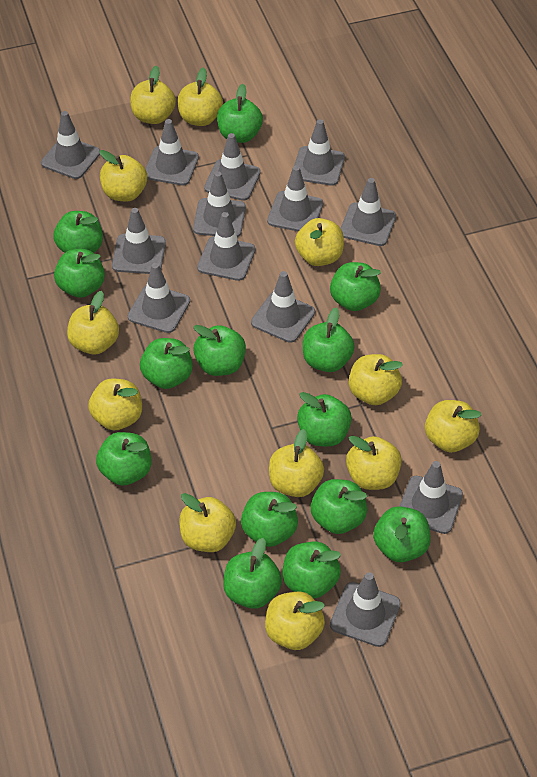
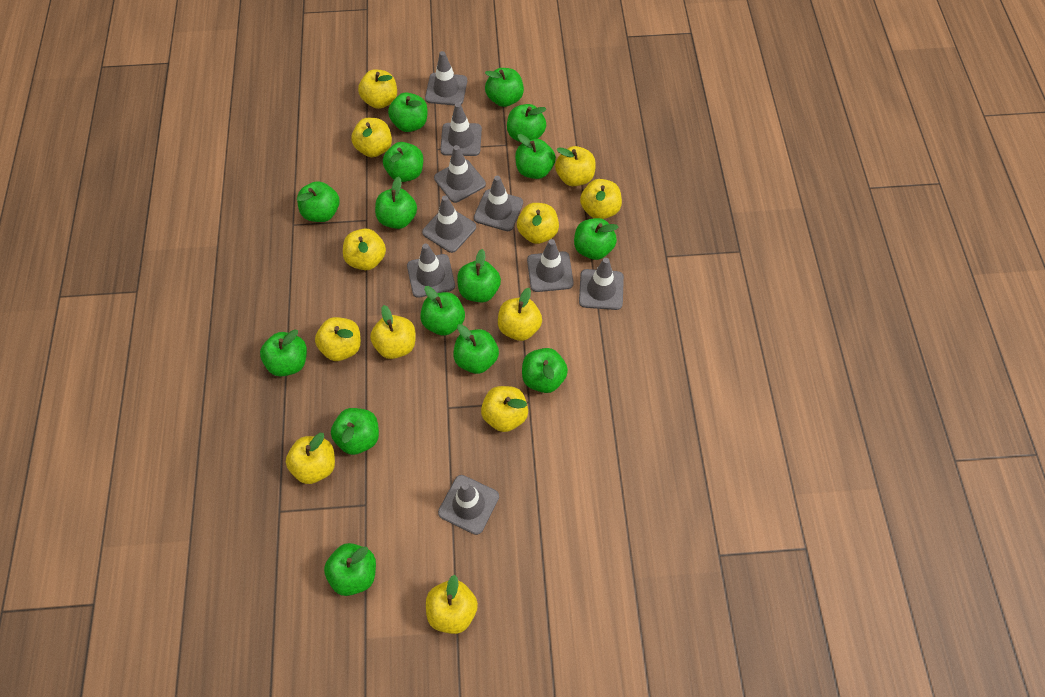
green apple: 14 -> 15
grey traffic cone: 13 -> 9

